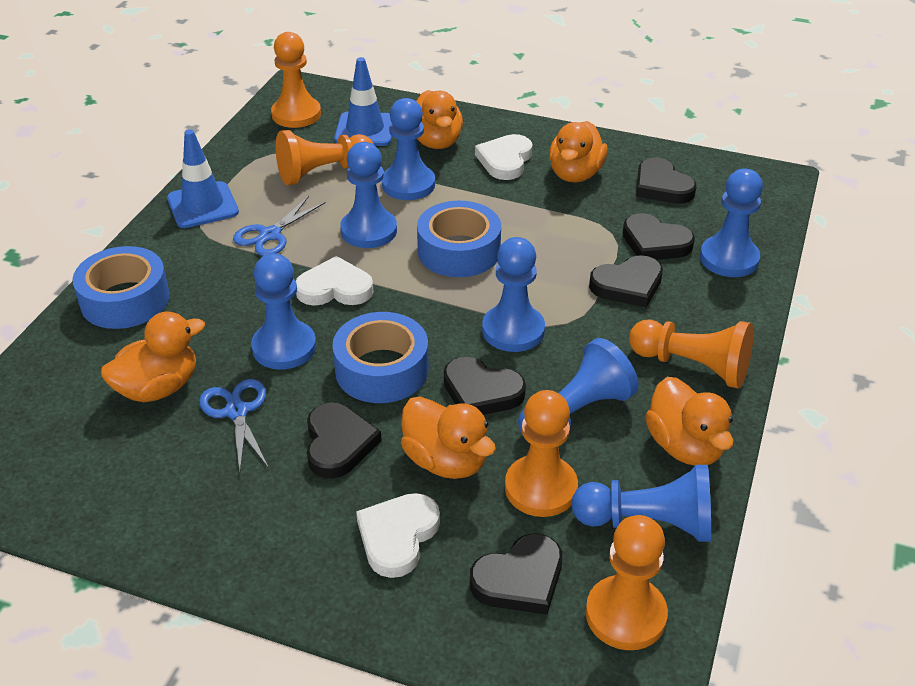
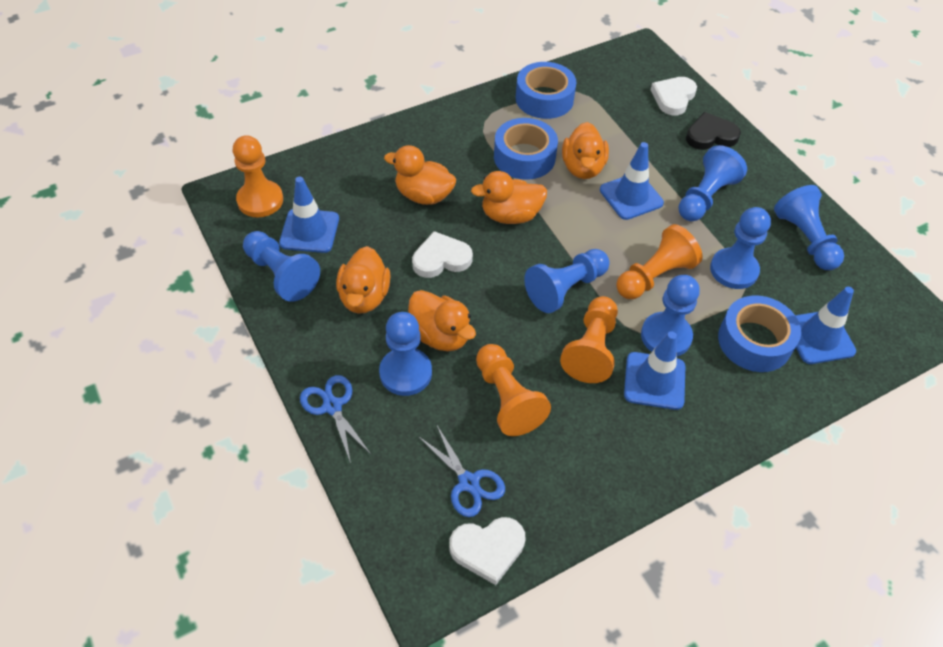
black heart: 6 -> 1
blue traffic cone: 2 -> 4
orange pawn: 5 -> 4

